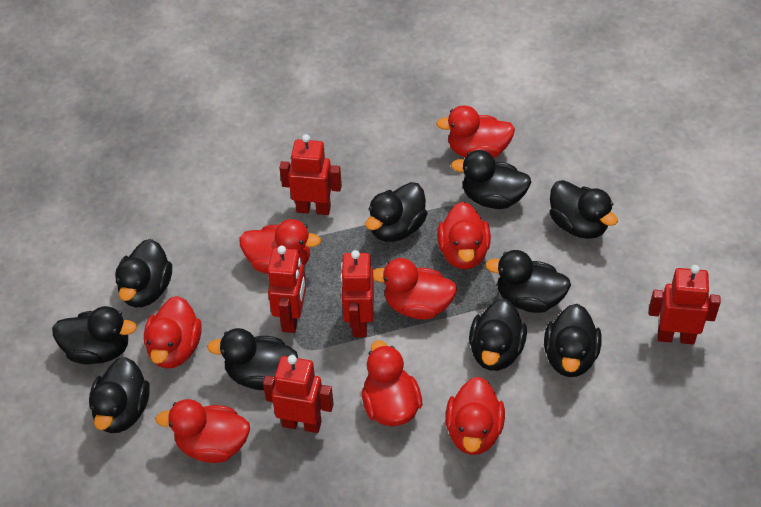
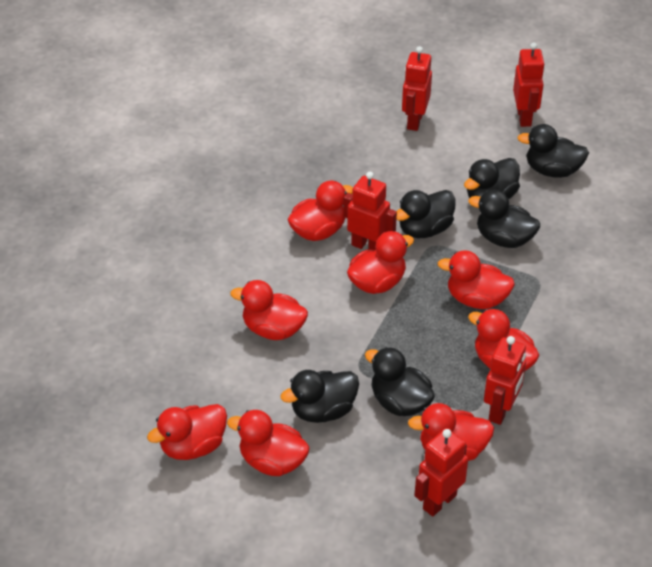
black duck: 10 -> 6

